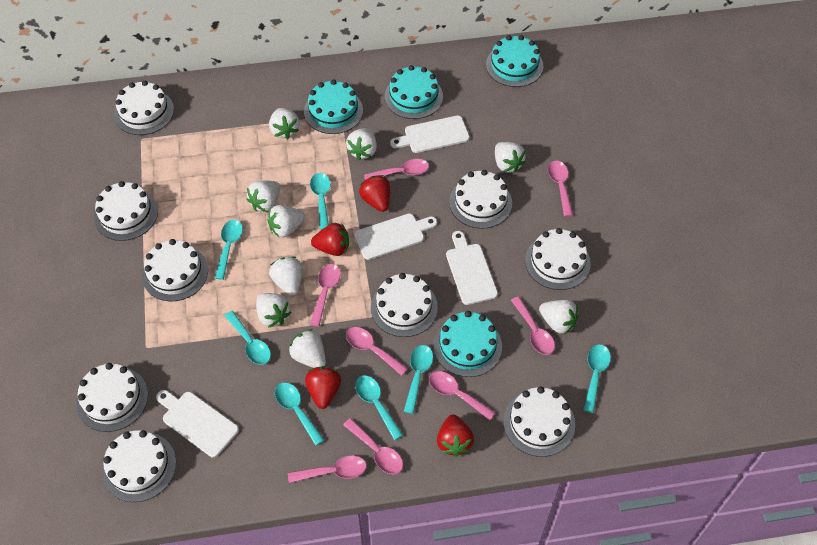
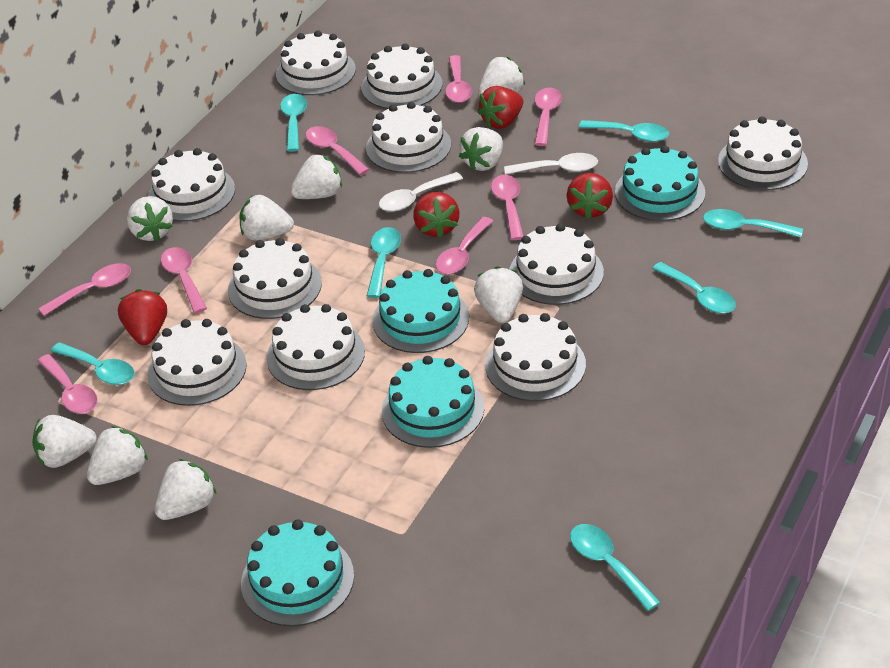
white cake: 9 -> 10
white cutting board: 4 -> 0
white spoon: 0 -> 2

